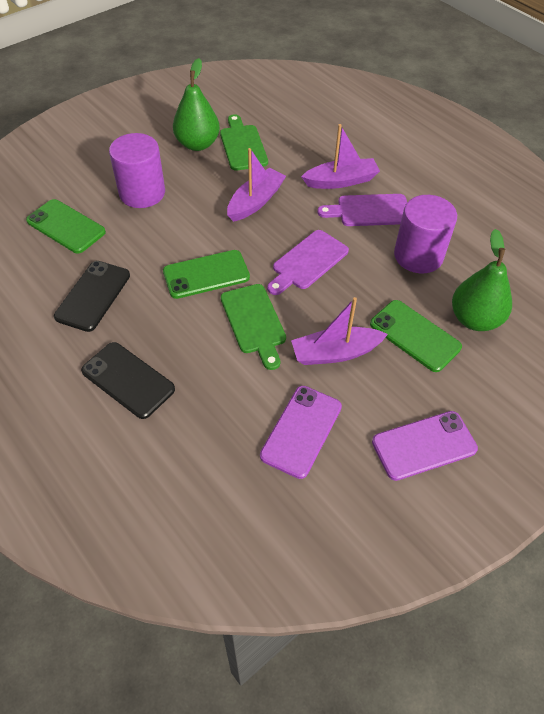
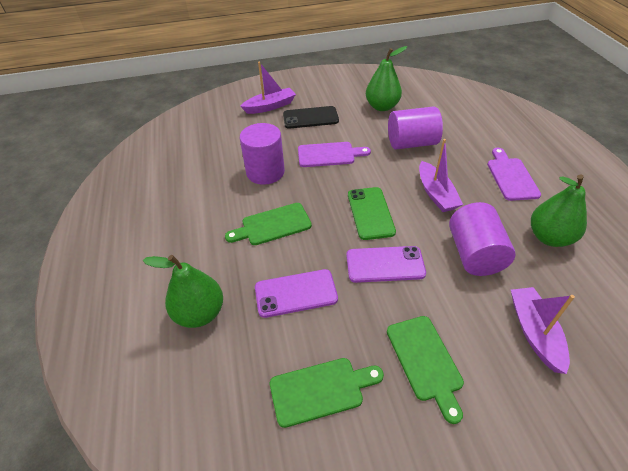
black phone: 2 -> 1
green cutting board: 2 -> 3
green pear: 2 -> 3
green phone: 3 -> 1
purple cylinder: 2 -> 3

